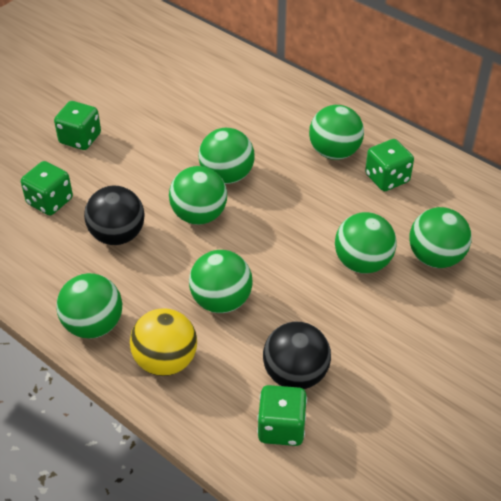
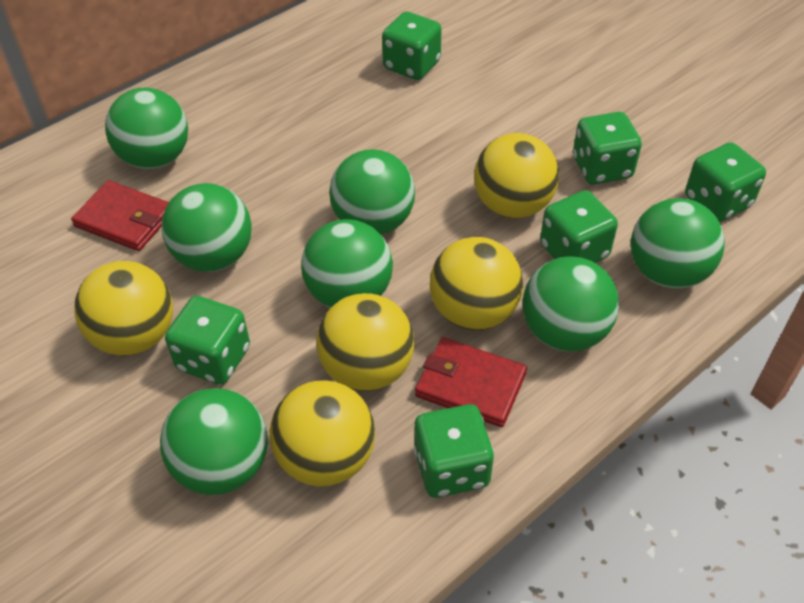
black ball: 2 -> 0
green dice: 4 -> 6
red wallet: 0 -> 2
yellow ball: 1 -> 5

